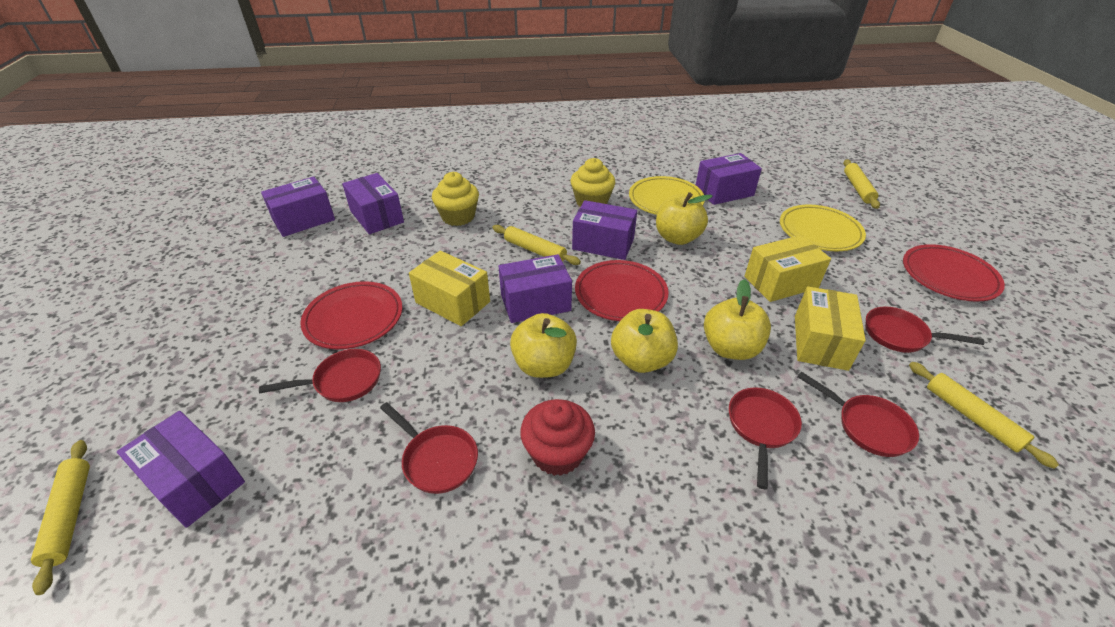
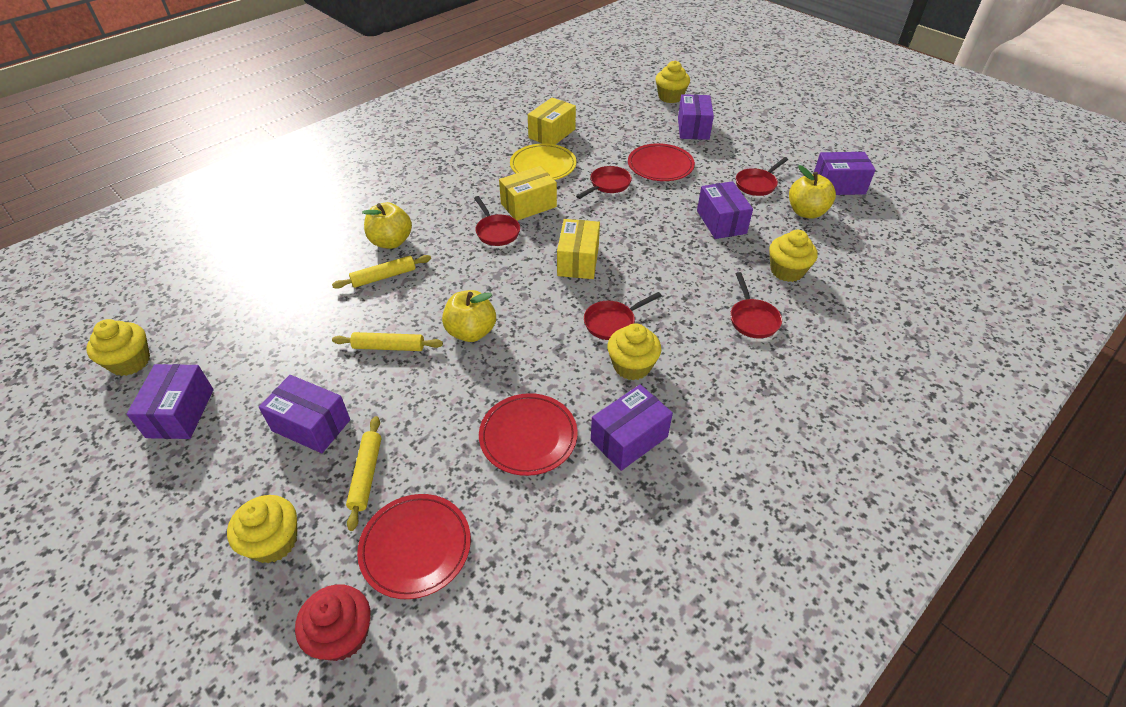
yellow apple: 4 -> 3
yellow cupcake: 2 -> 5
yellow plate: 2 -> 1
yellow rolling pin: 4 -> 3

